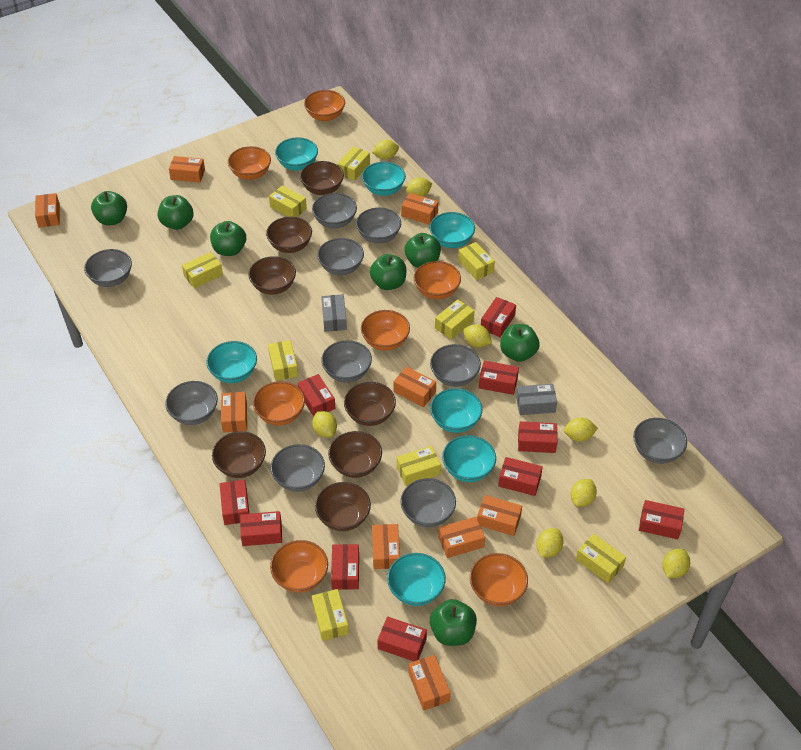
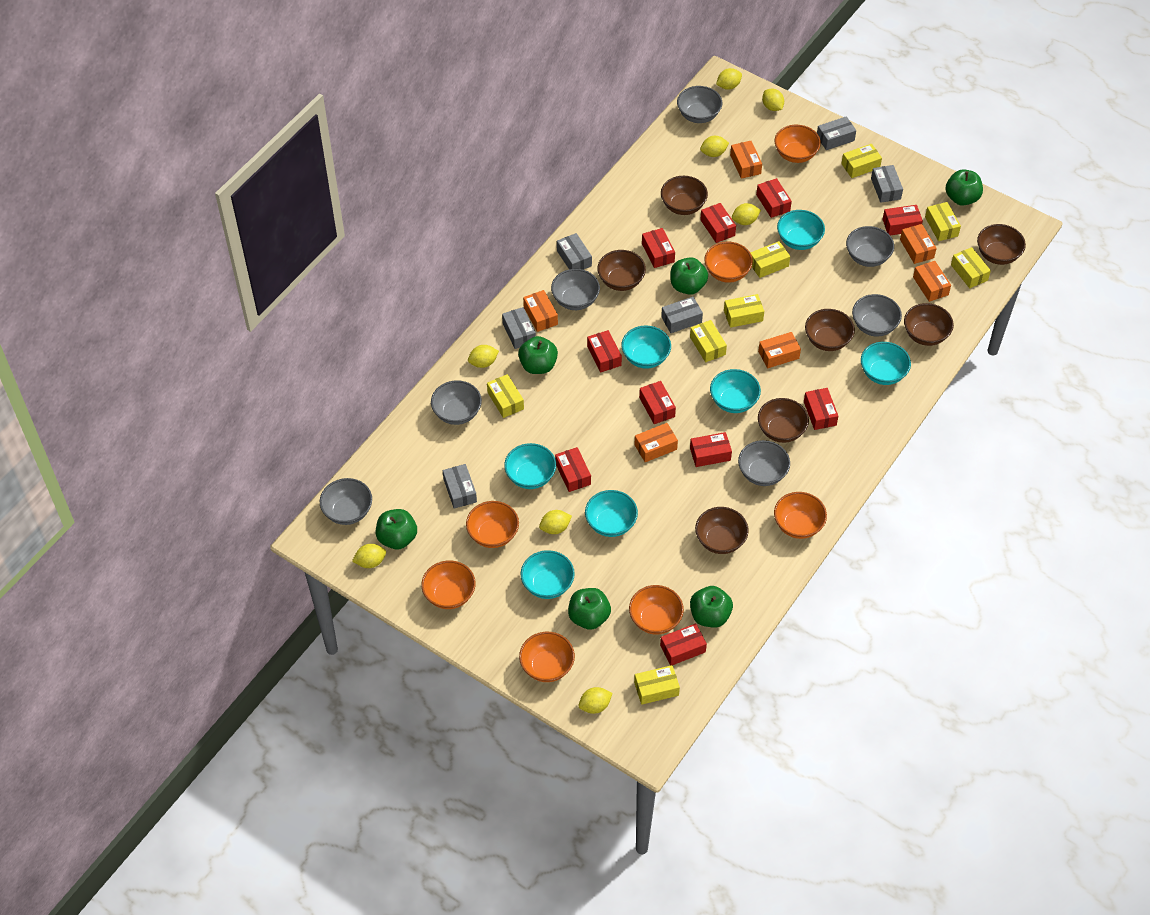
green apple: 7 -> 6
grey bowl: 10 -> 7
grey box: 2 -> 6
orange box: 9 -> 6
yellow box: 9 -> 8

